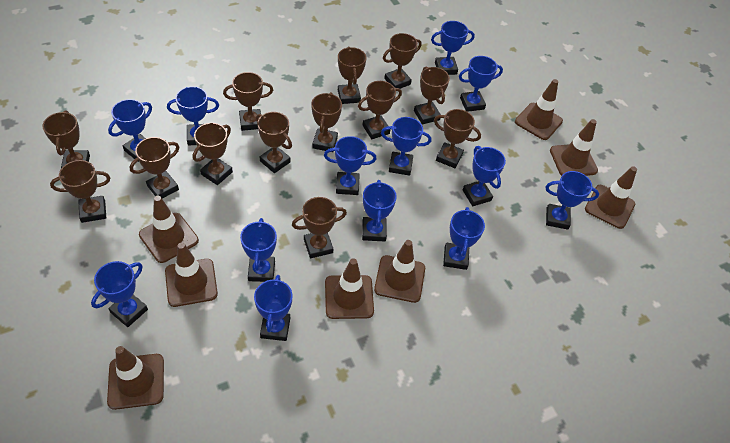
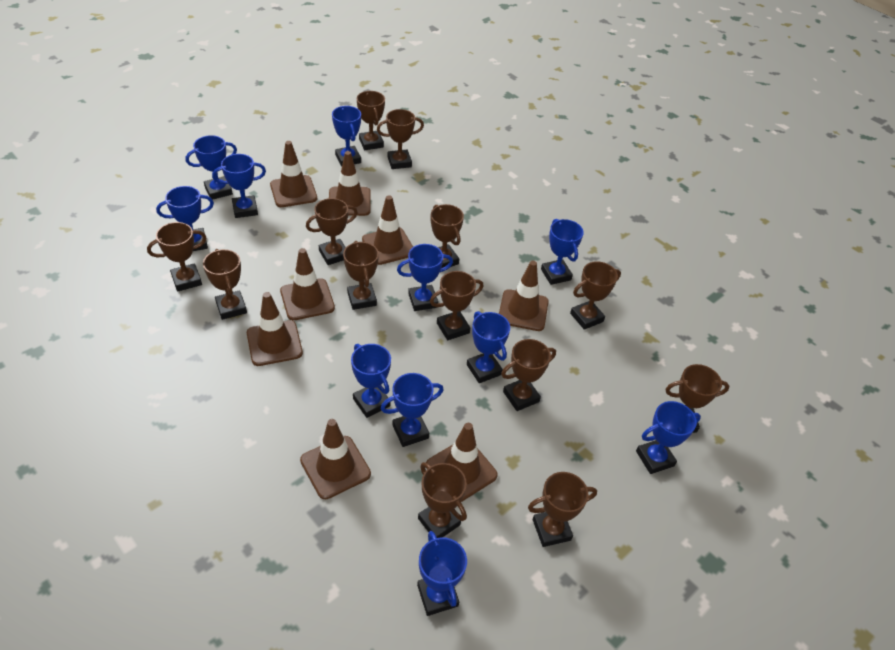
blue trophy: 13 -> 11

